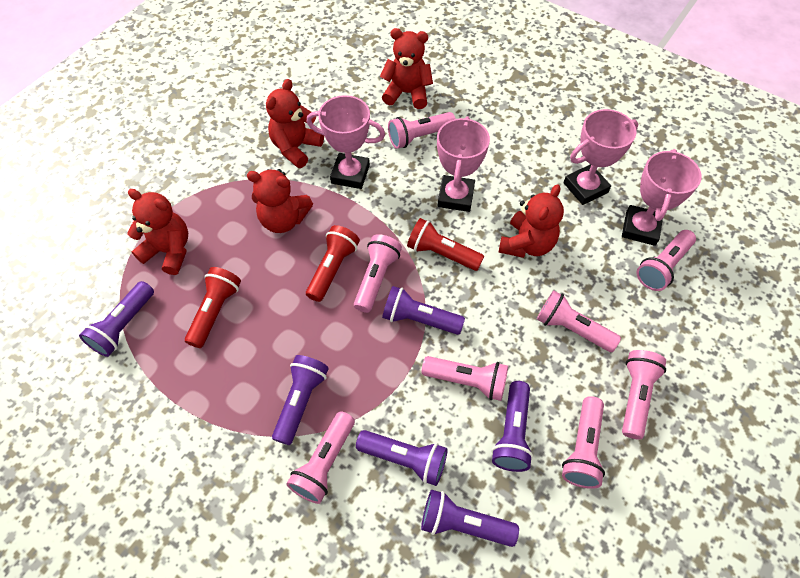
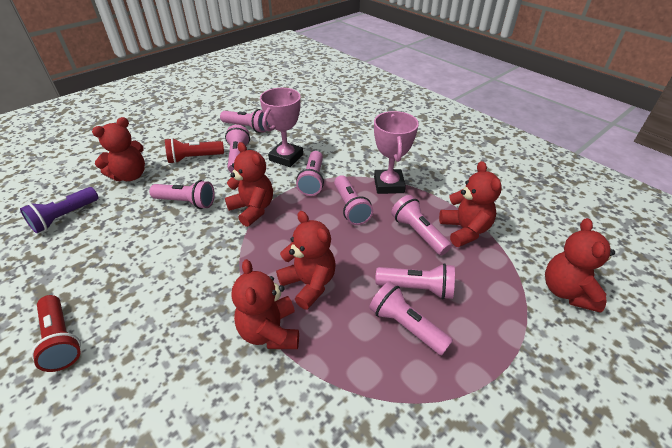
pink trophy: 4 -> 2
purple flashlight: 6 -> 1
red flashlight: 3 -> 2
red teddy bear: 5 -> 6

